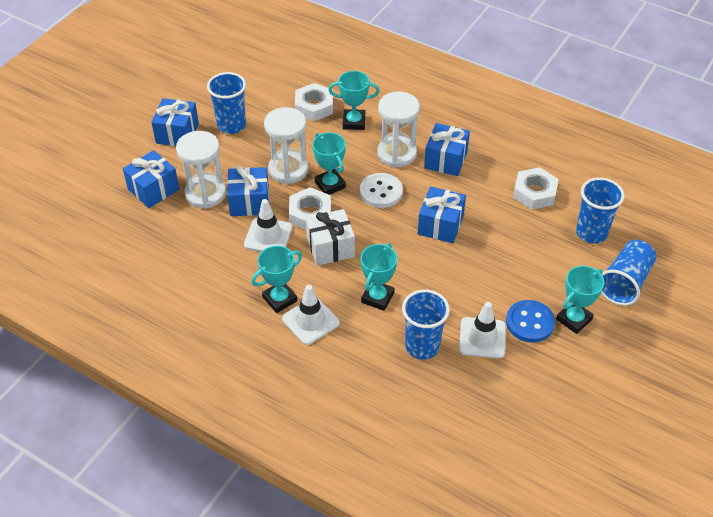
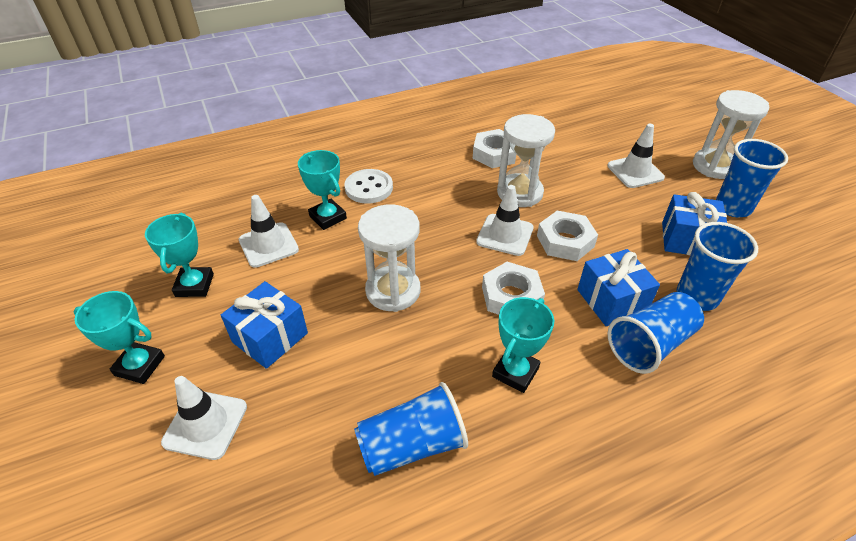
blue button: 1 -> 0
blue gift: 5 -> 3
turquoise trophy: 5 -> 4
white gift: 1 -> 0
white traffic cone: 3 -> 4

